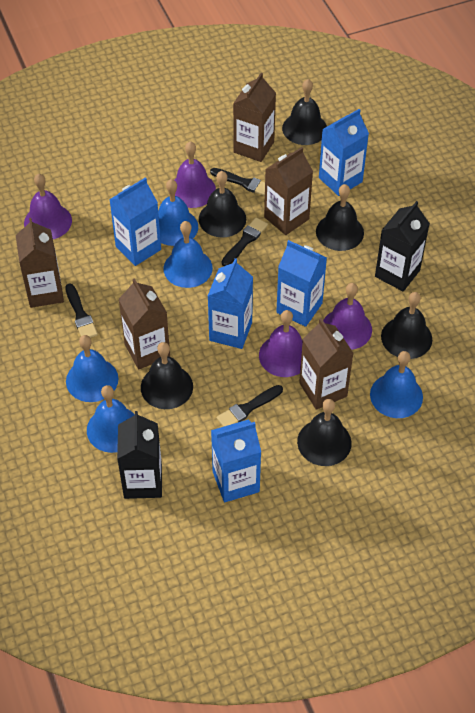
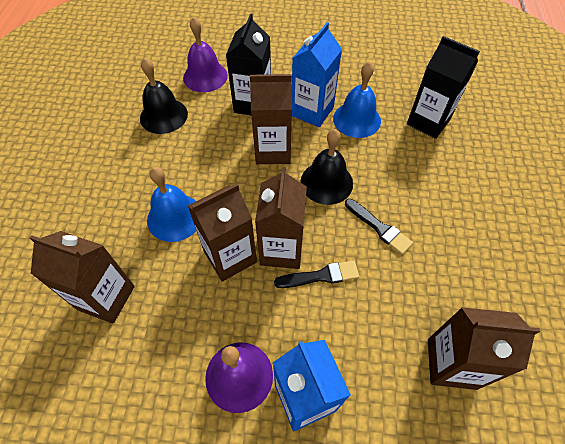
black bell: 6 -> 2
black brush: 4 -> 2
blue bell: 5 -> 2
blue carton: 5 -> 2
purple bell: 4 -> 2

